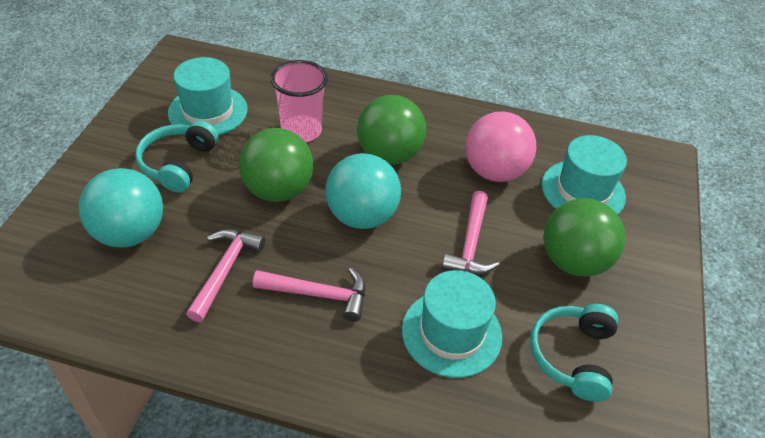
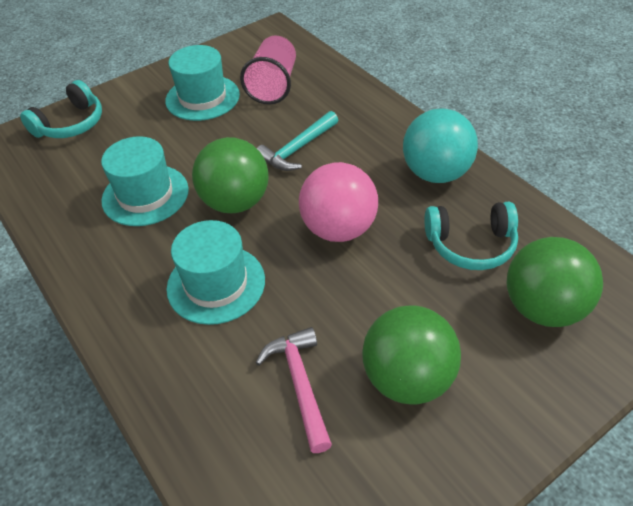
pink hammer: 3 -> 1
turquoise ball: 2 -> 1
turquoise hammer: 0 -> 1

